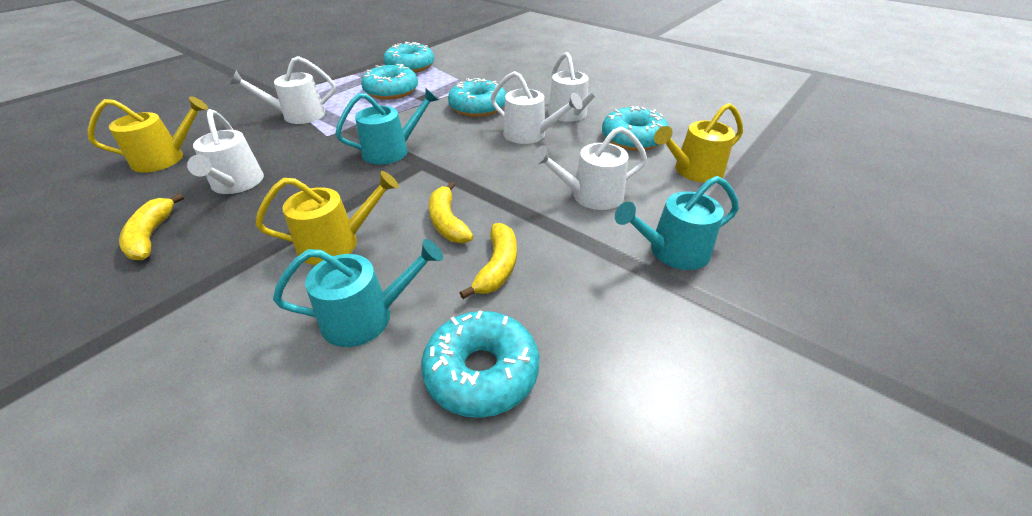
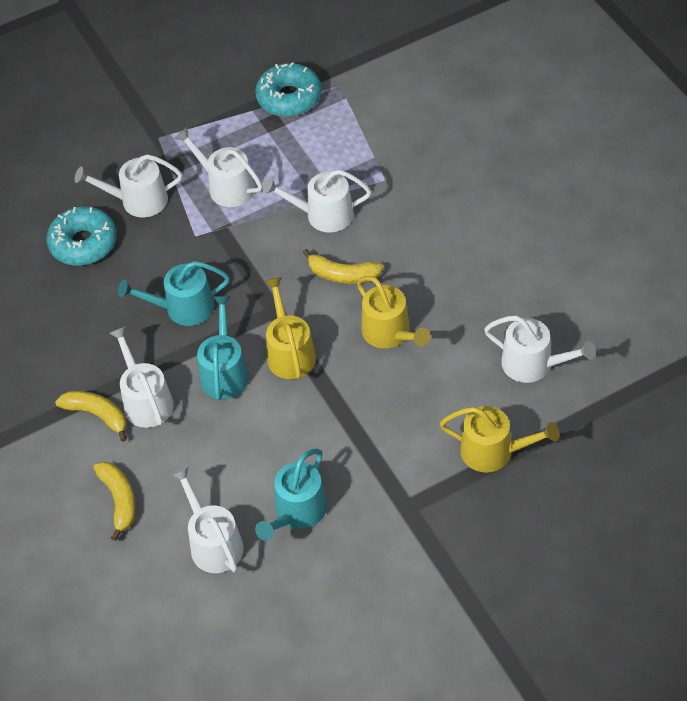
turquoise donut: 5 -> 2
white watering can: 5 -> 6

